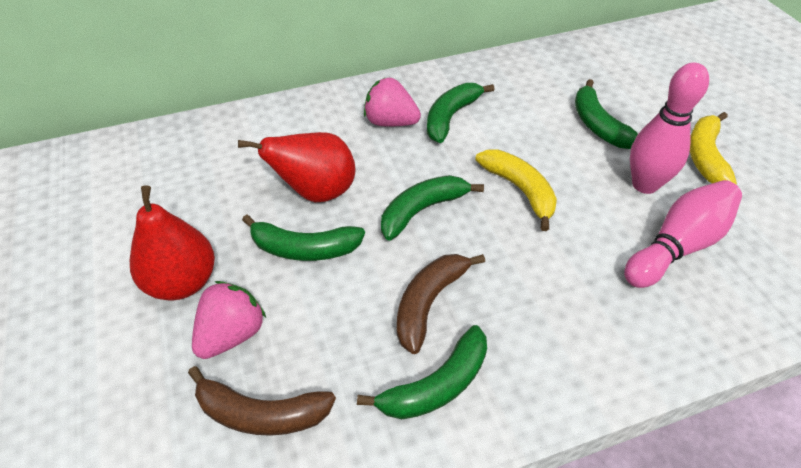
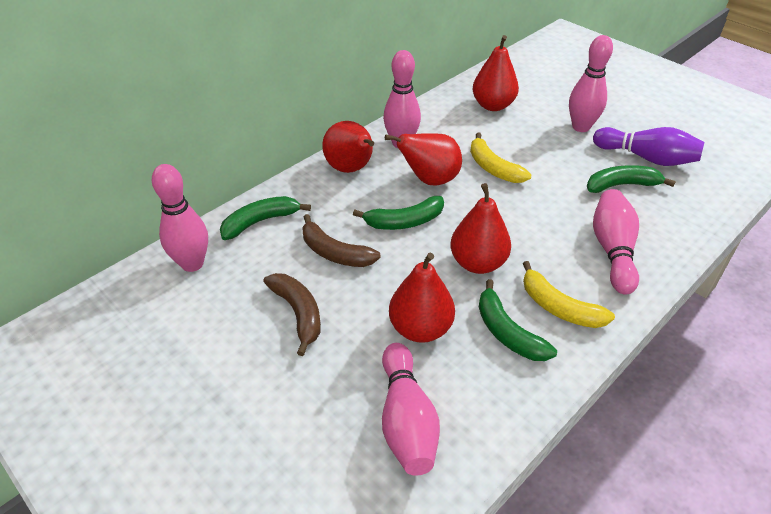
green banana: 5 -> 4
pink bowling pin: 2 -> 5
pink strawberry: 2 -> 0
purple bowling pin: 0 -> 1
red pear: 2 -> 5

